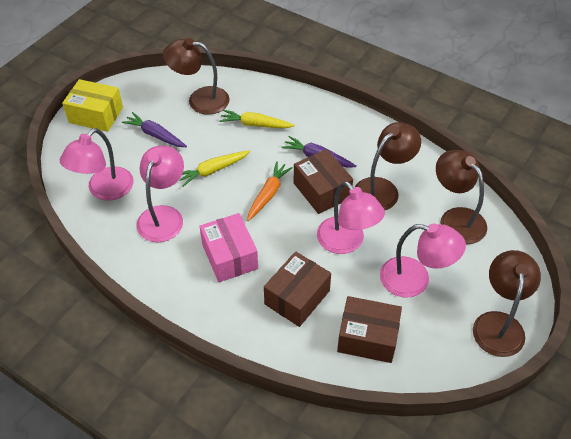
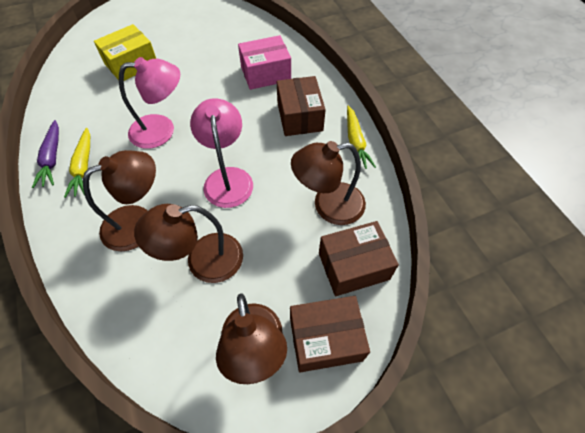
orange carrot: 1 -> 0
pink lamp: 4 -> 2
purple carrot: 2 -> 1

